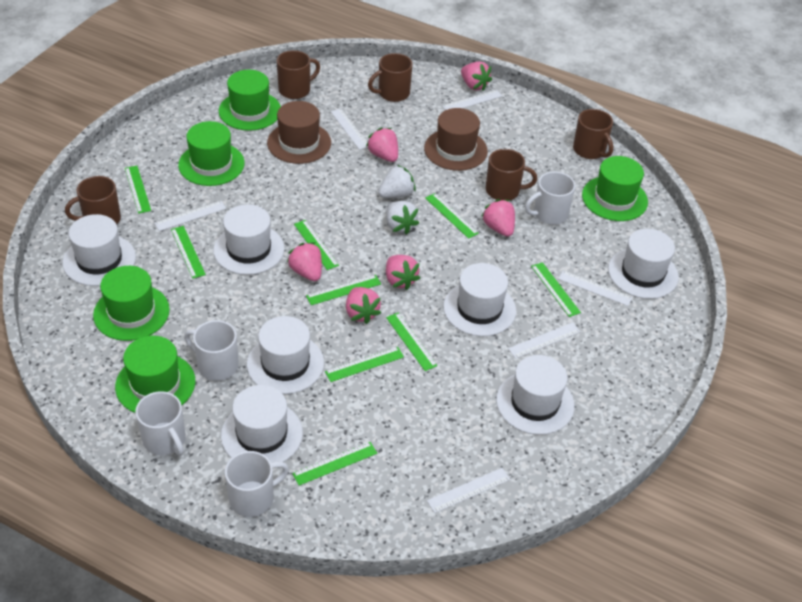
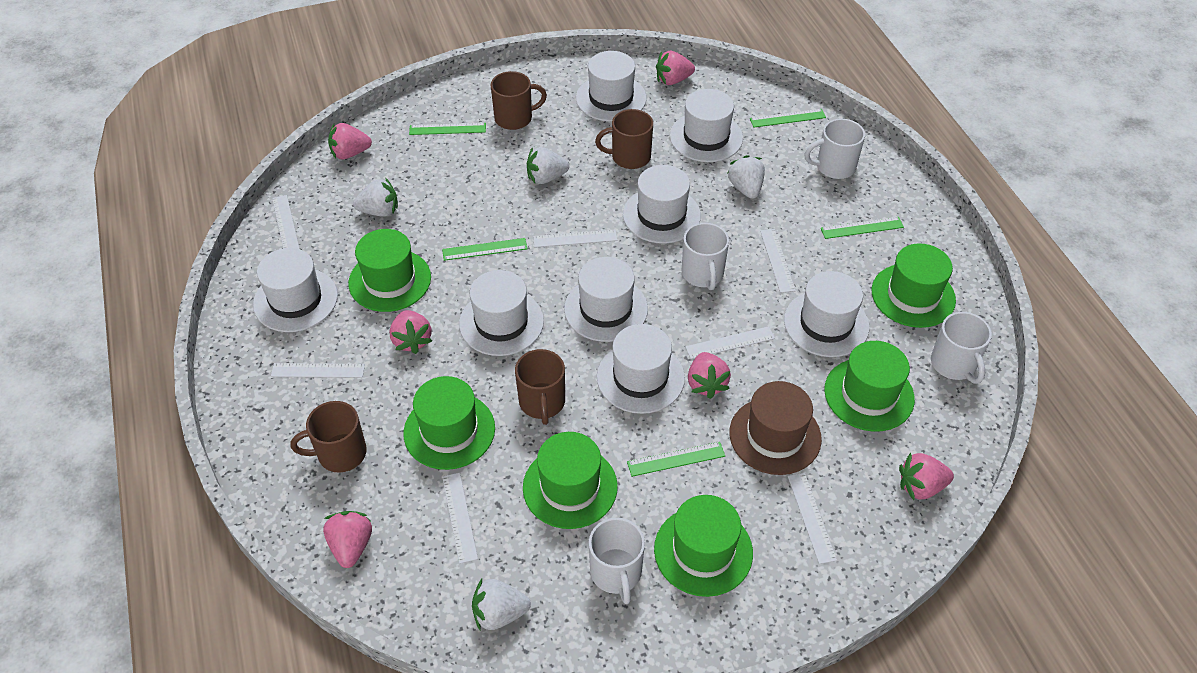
brown hat: 2 -> 1
brown mug: 5 -> 4
green hat: 5 -> 6
green ruler: 9 -> 5
white hat: 7 -> 8
white ruler: 6 -> 7
white strawberry: 2 -> 4

